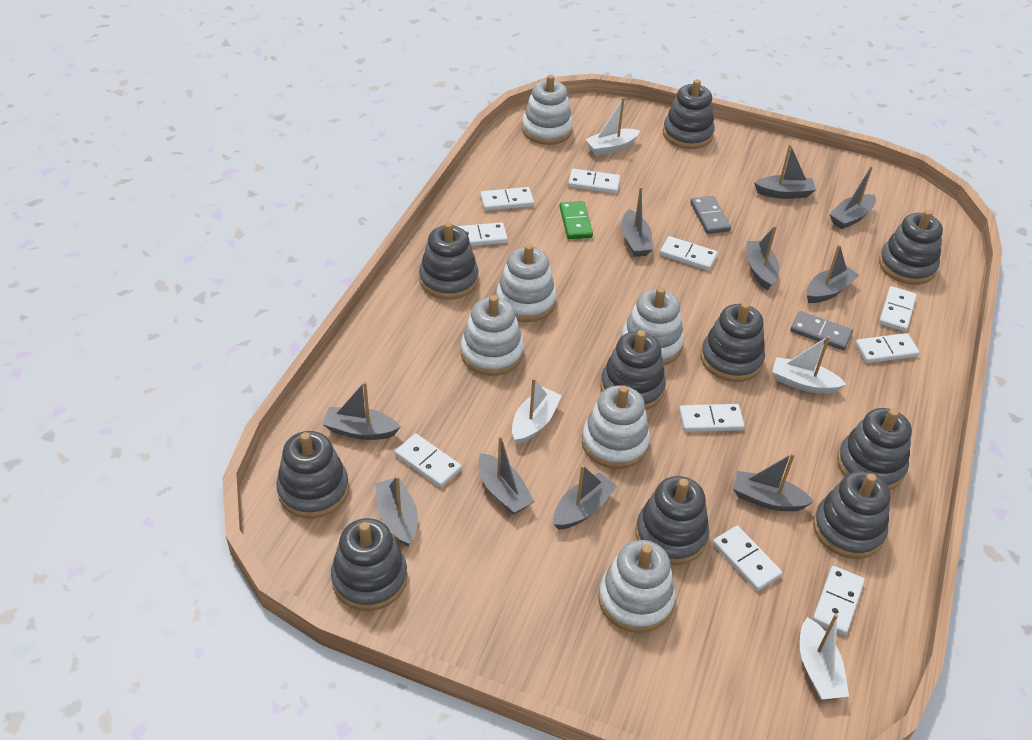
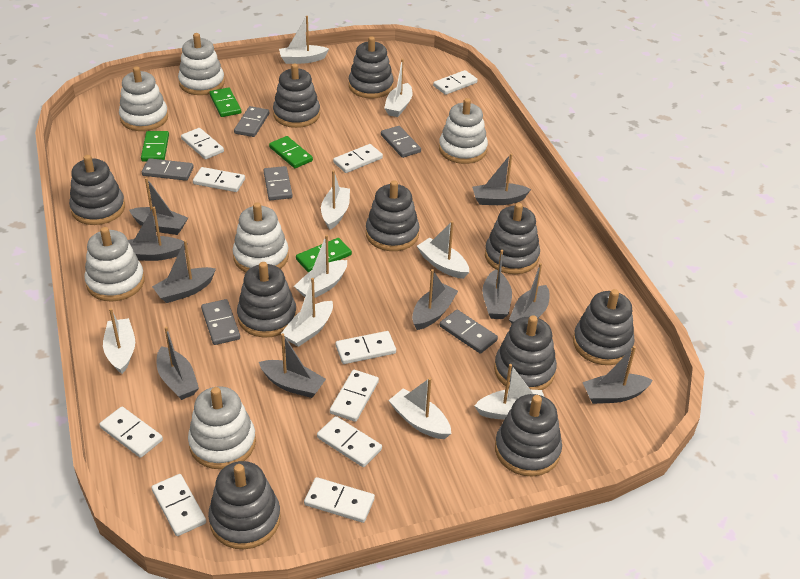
green domino: 1 -> 4
grey domino: 2 -> 6
white boat: 4 -> 9

